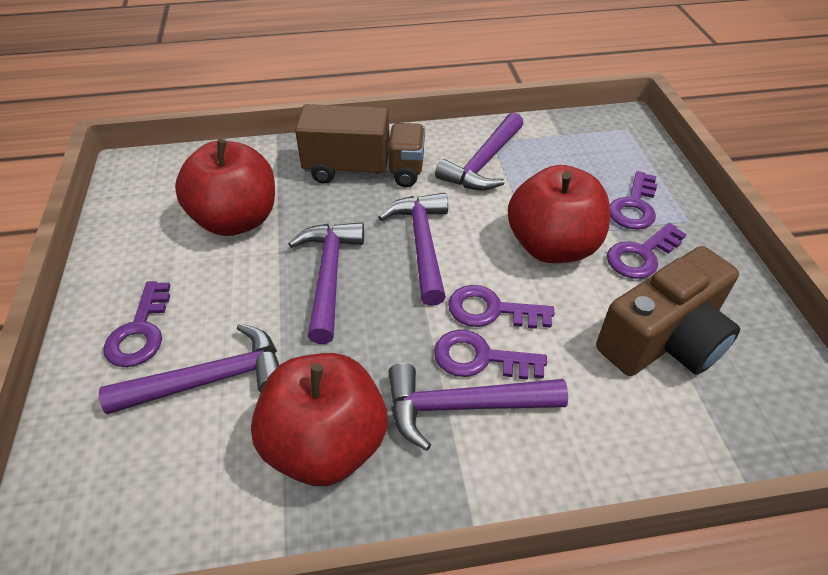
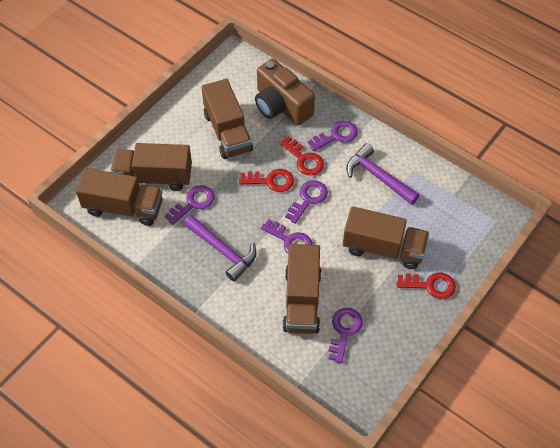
brown truck: 1 -> 5
purple hammer: 5 -> 2
red apple: 3 -> 0
red key: 0 -> 3

